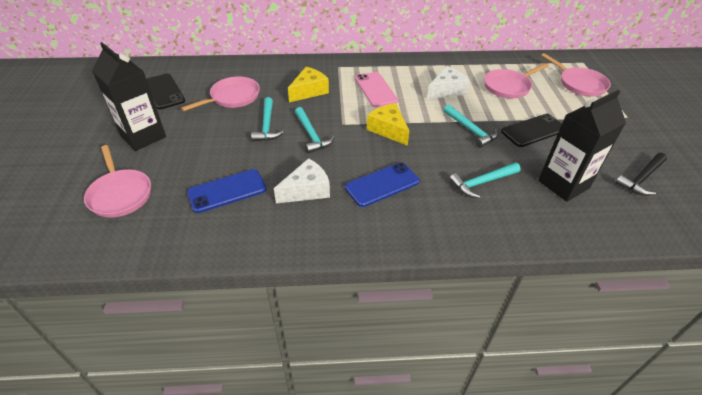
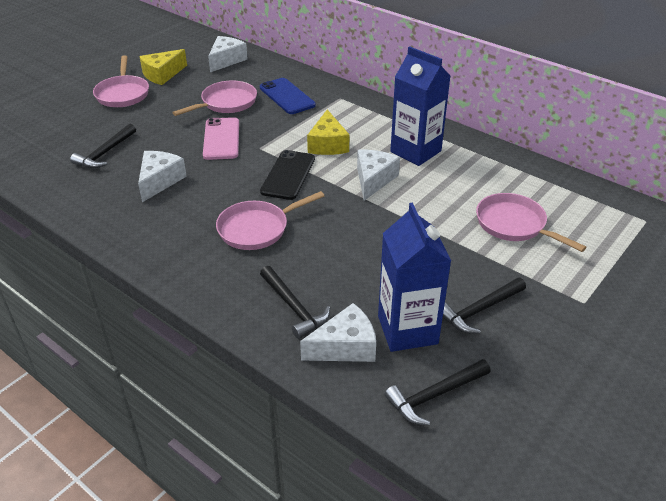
black carton: 2 -> 0
black hammer: 1 -> 4
black phone: 2 -> 1
blue carton: 0 -> 2
blue phone: 2 -> 1
turquoise hammer: 4 -> 0
white cheese: 2 -> 4

